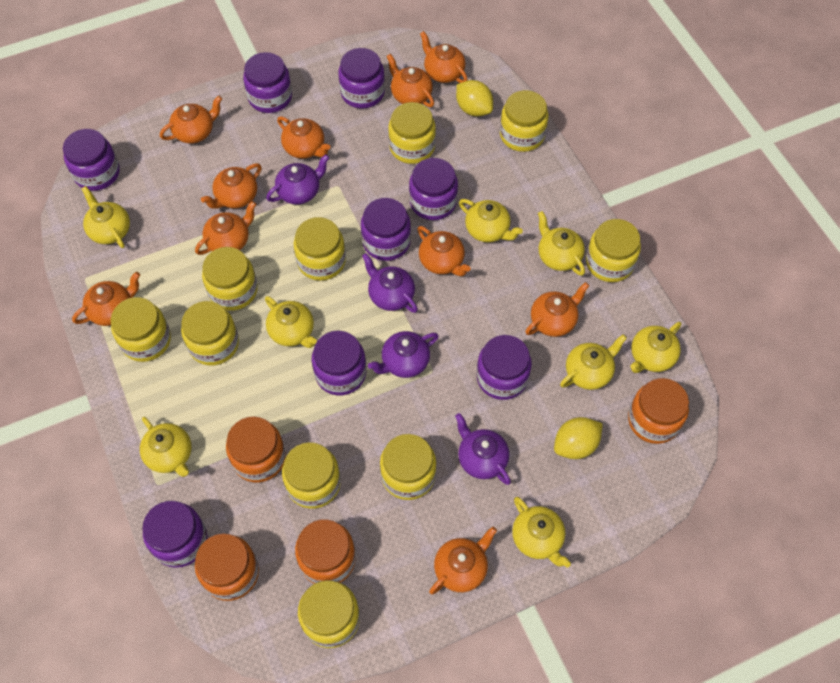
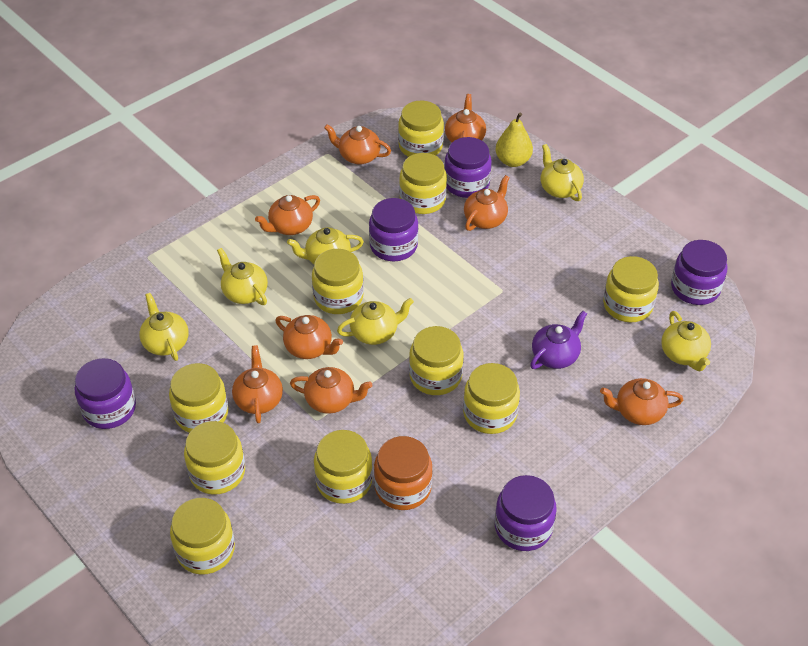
orange jar: 4 -> 1
orange teapot: 10 -> 8
purple jar: 8 -> 5
purple teapot: 4 -> 1
yellow lemon: 2 -> 0
yellow pear: 0 -> 1
yellow teapot: 8 -> 6

